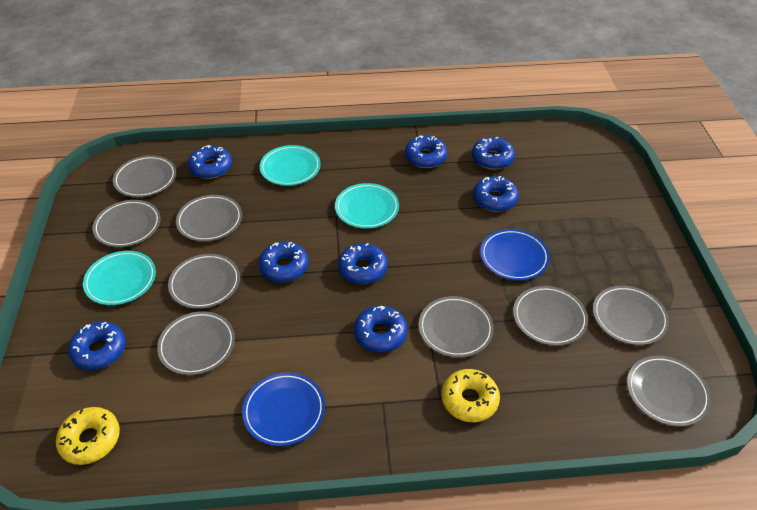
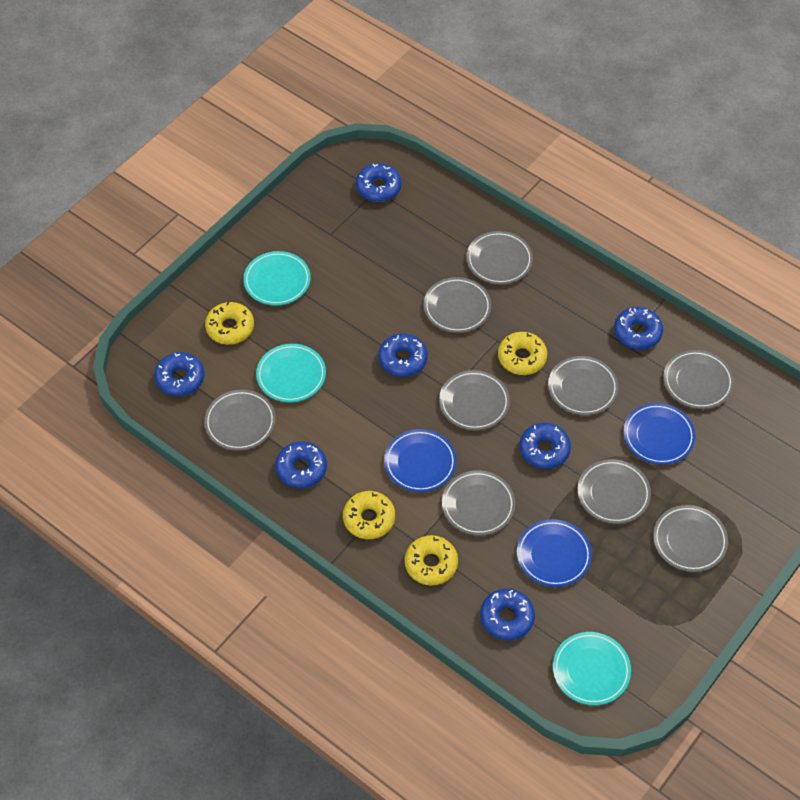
blue donut: 8 -> 7
blue plate: 2 -> 3
yellow donut: 2 -> 4

